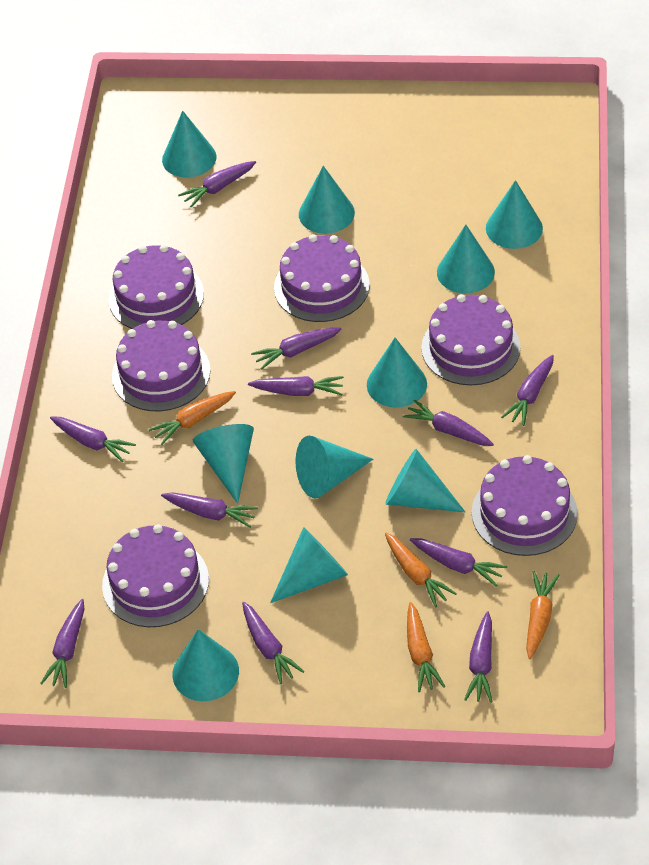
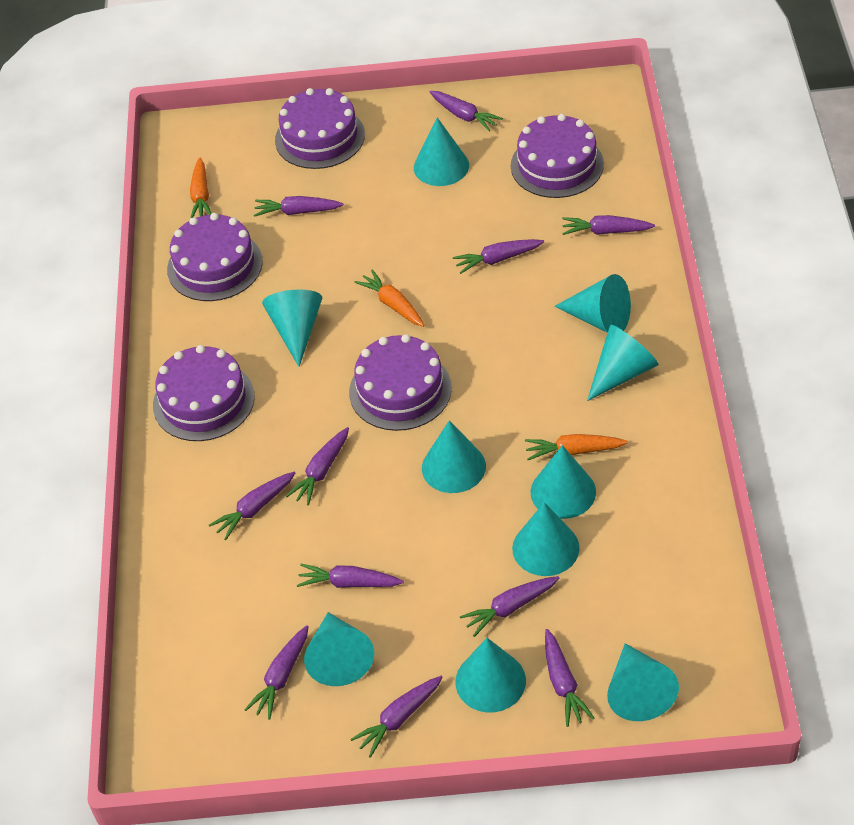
orange carrot: 4 -> 3
purple cake: 6 -> 5

